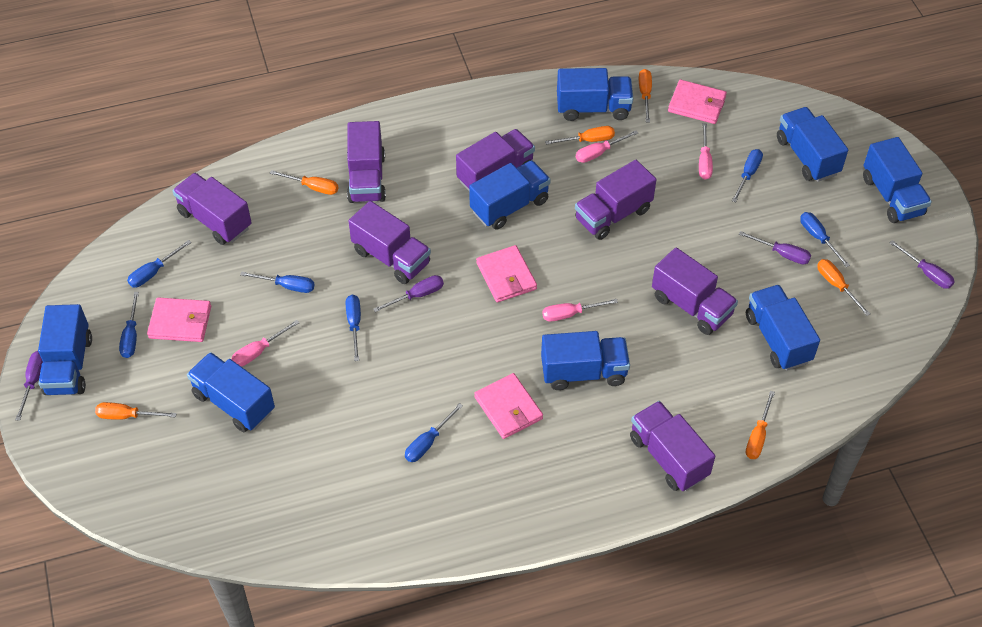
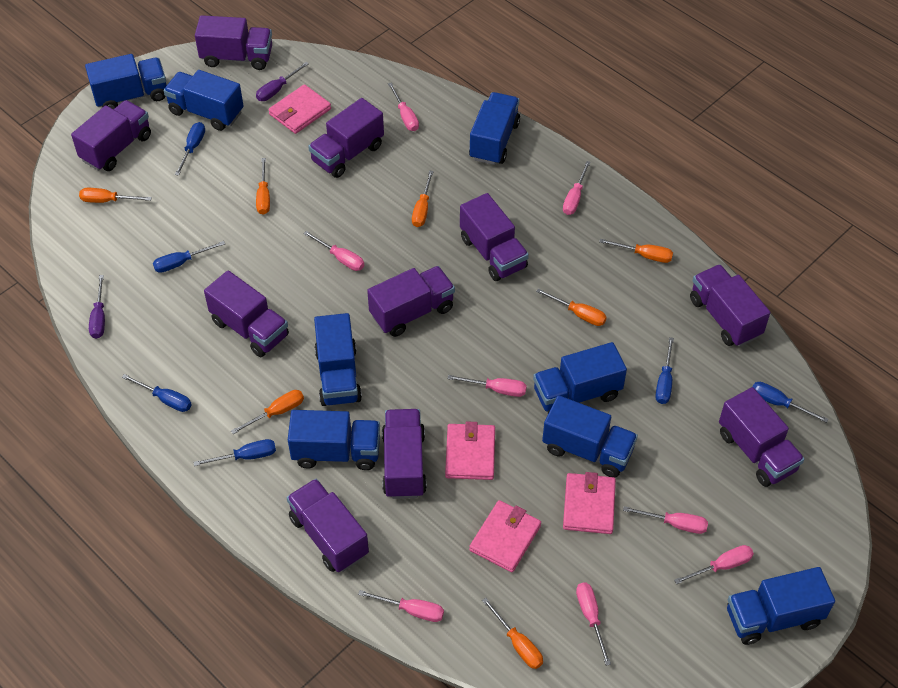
blue screwdriver: 7 -> 6
orange screwdriver: 6 -> 7
pink screwdriver: 4 -> 8
purple screwdriver: 4 -> 2
purple truck: 7 -> 10

